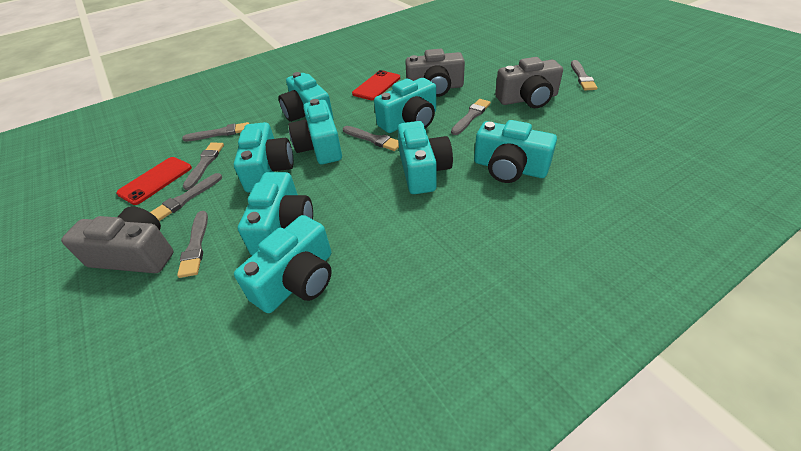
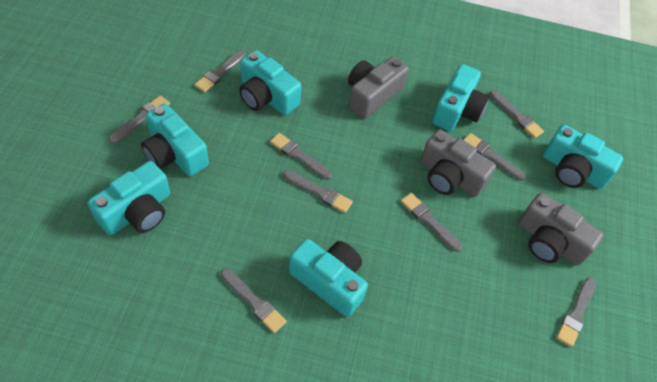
grey brush: 7 -> 9
red phone: 2 -> 0
turquoise camera: 8 -> 6

